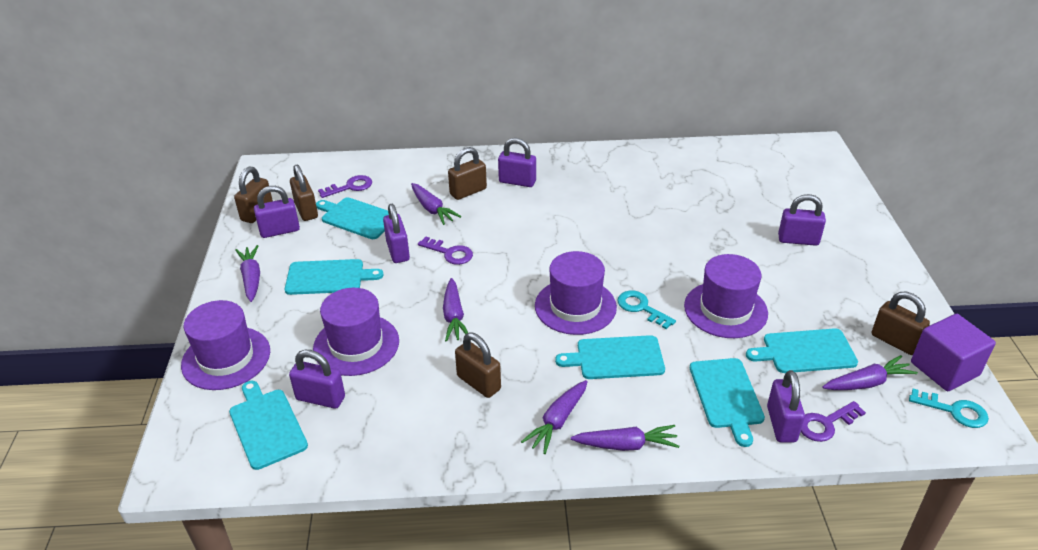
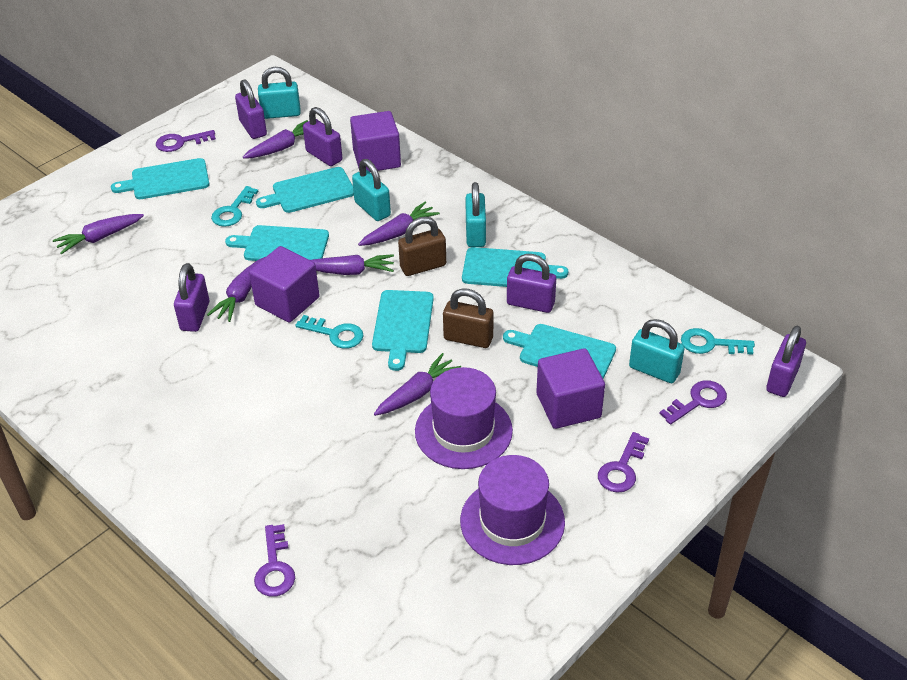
brown padlock: 5 -> 2
purple cube: 1 -> 3
purple hat: 4 -> 2
purple key: 3 -> 4
purple padlock: 6 -> 5
turquoise key: 2 -> 3
turquoise padlock: 0 -> 4

